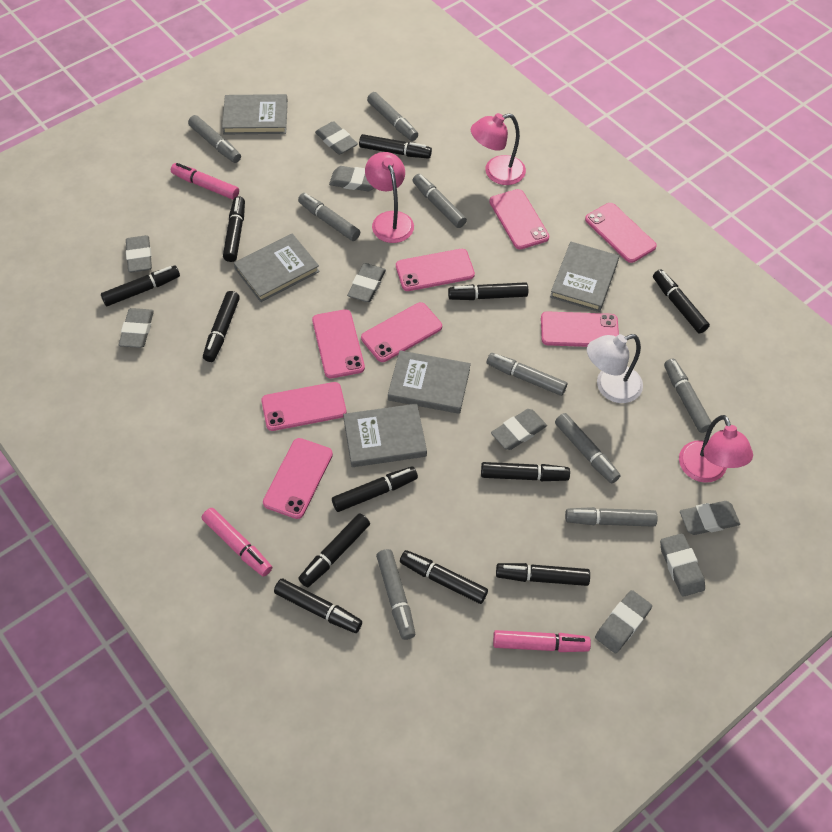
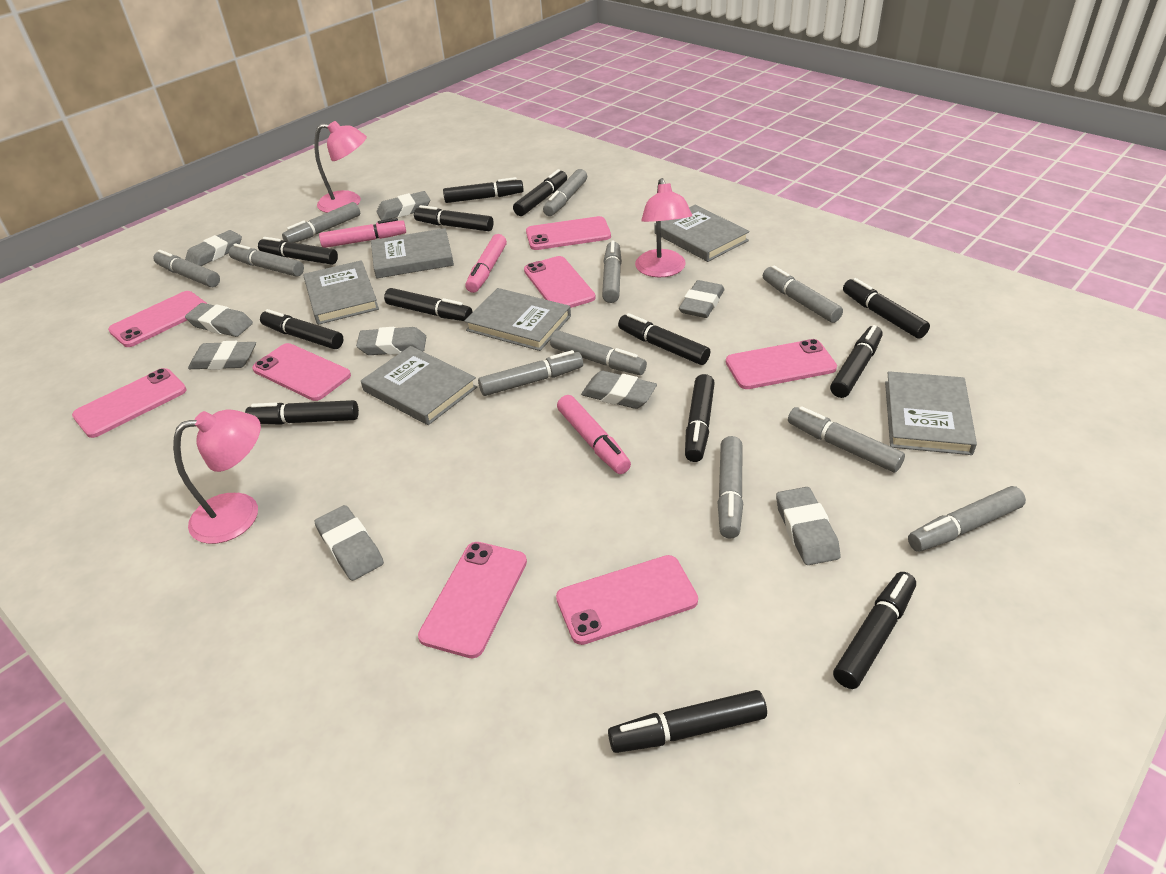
black marker: 12 -> 13
grey book: 5 -> 6
grey marker: 9 -> 11
white lamp: 1 -> 0

